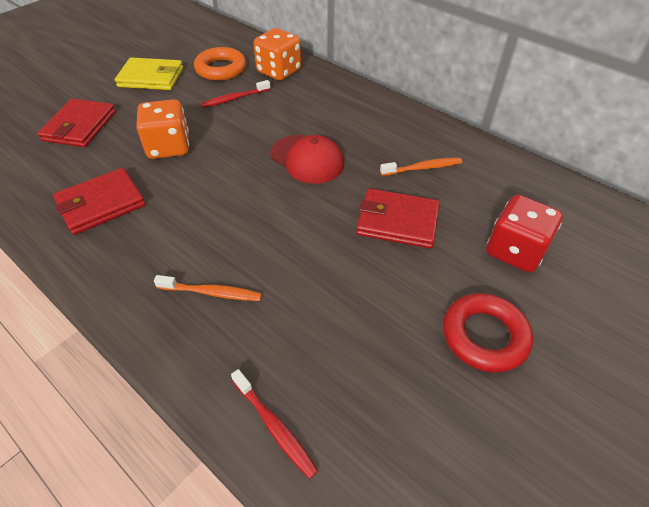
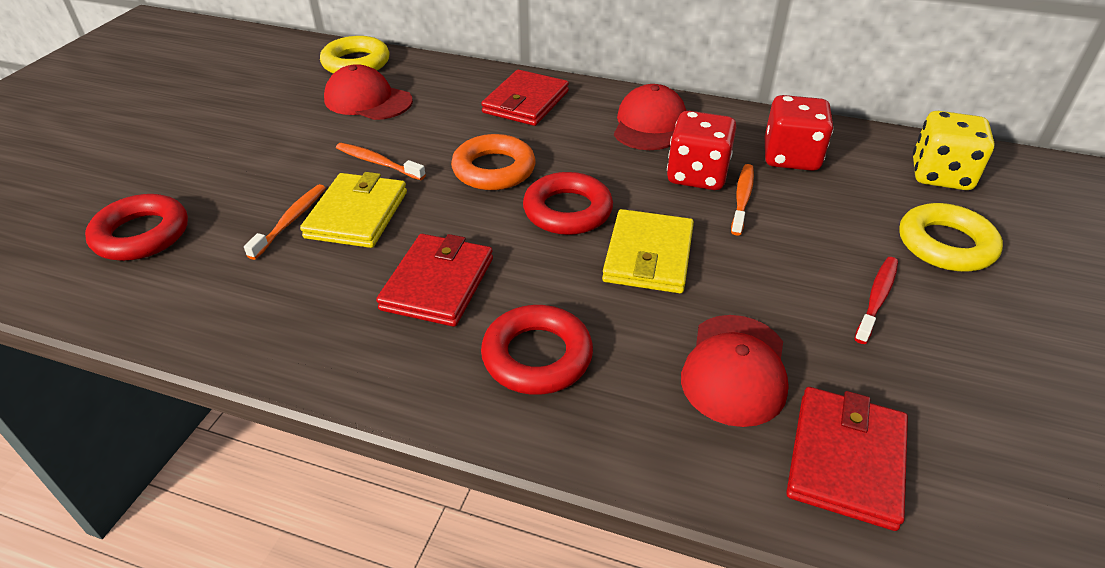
orange dice: 2 -> 0
orange toothbrush: 2 -> 3
red cap: 1 -> 3
red dice: 1 -> 2
red ring: 1 -> 3
red toothbrush: 2 -> 1
yellow dice: 0 -> 1
yellow ring: 0 -> 2
yellow wallet: 1 -> 2

